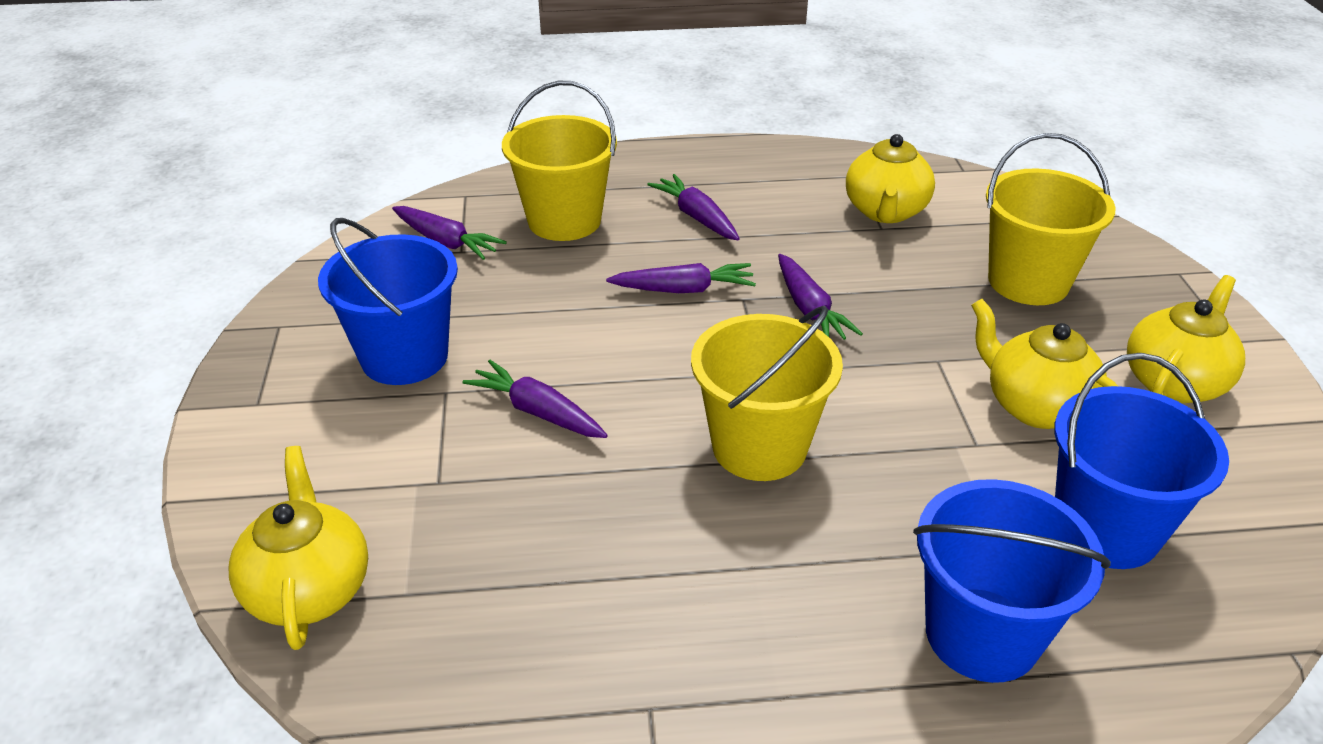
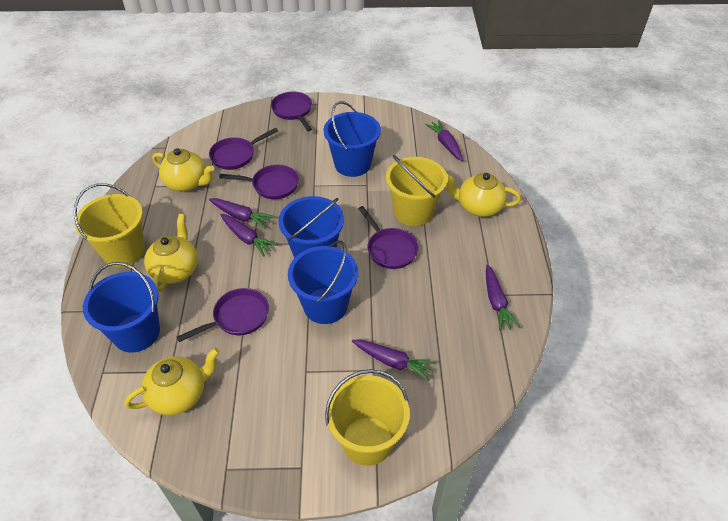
blue bucket: 3 -> 4
purple pan: 0 -> 5

